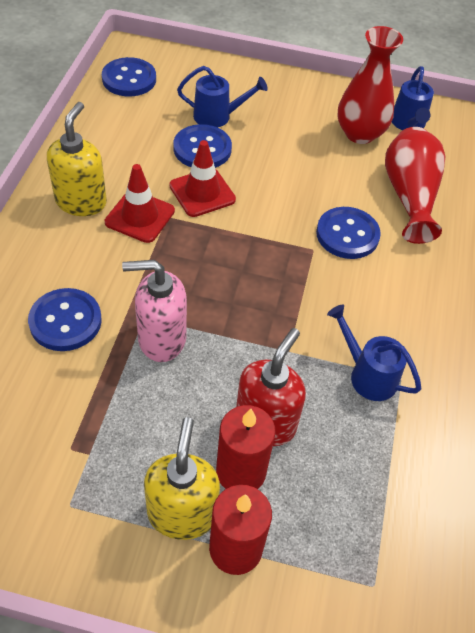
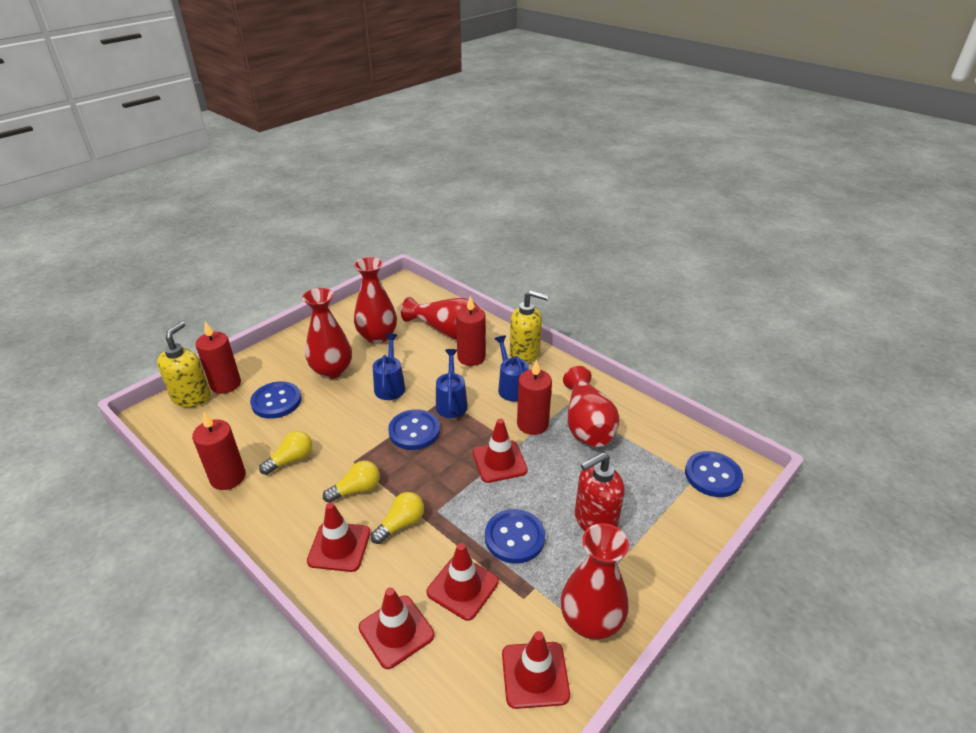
pink soap dispenser: 1 -> 0
red candle: 2 -> 4
red traffic cone: 2 -> 5
red vase: 2 -> 5
yellow light bulb: 0 -> 3

